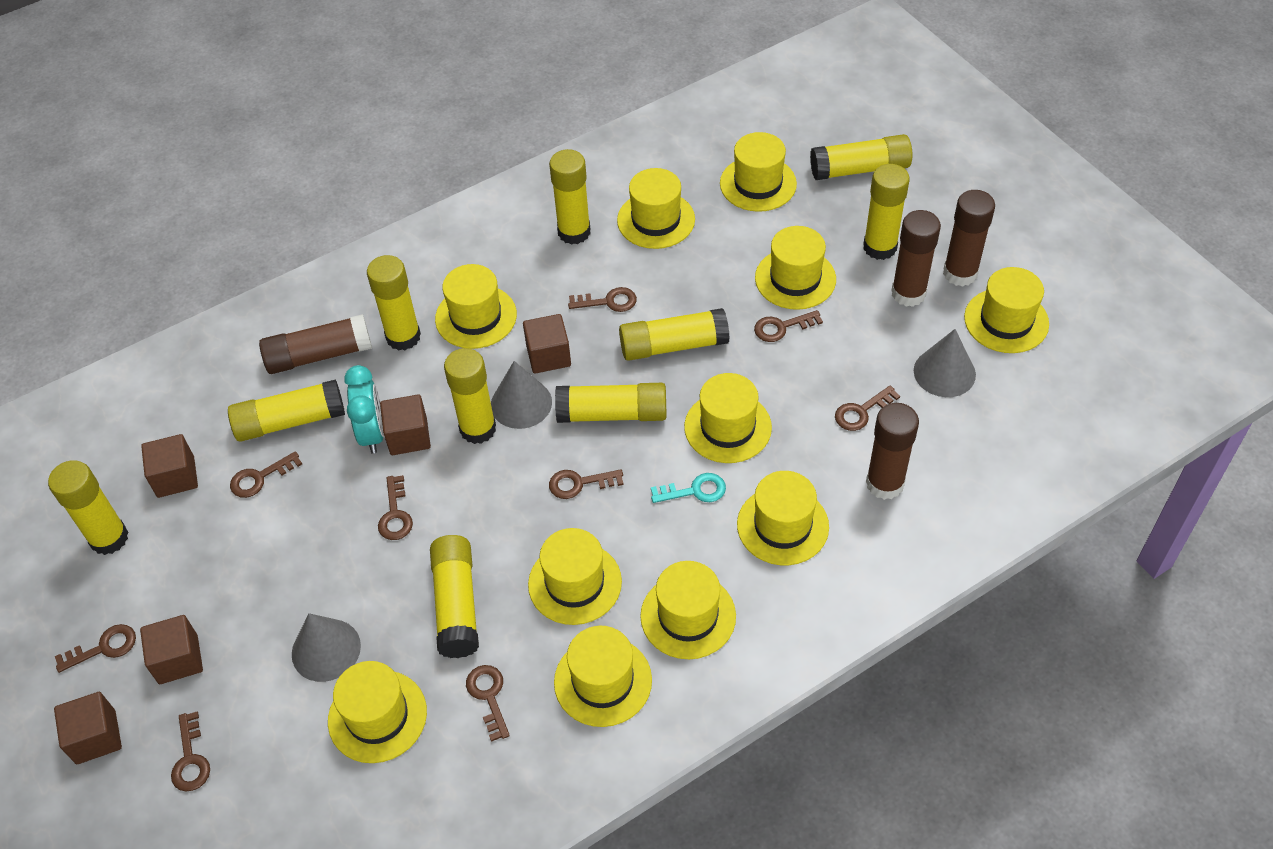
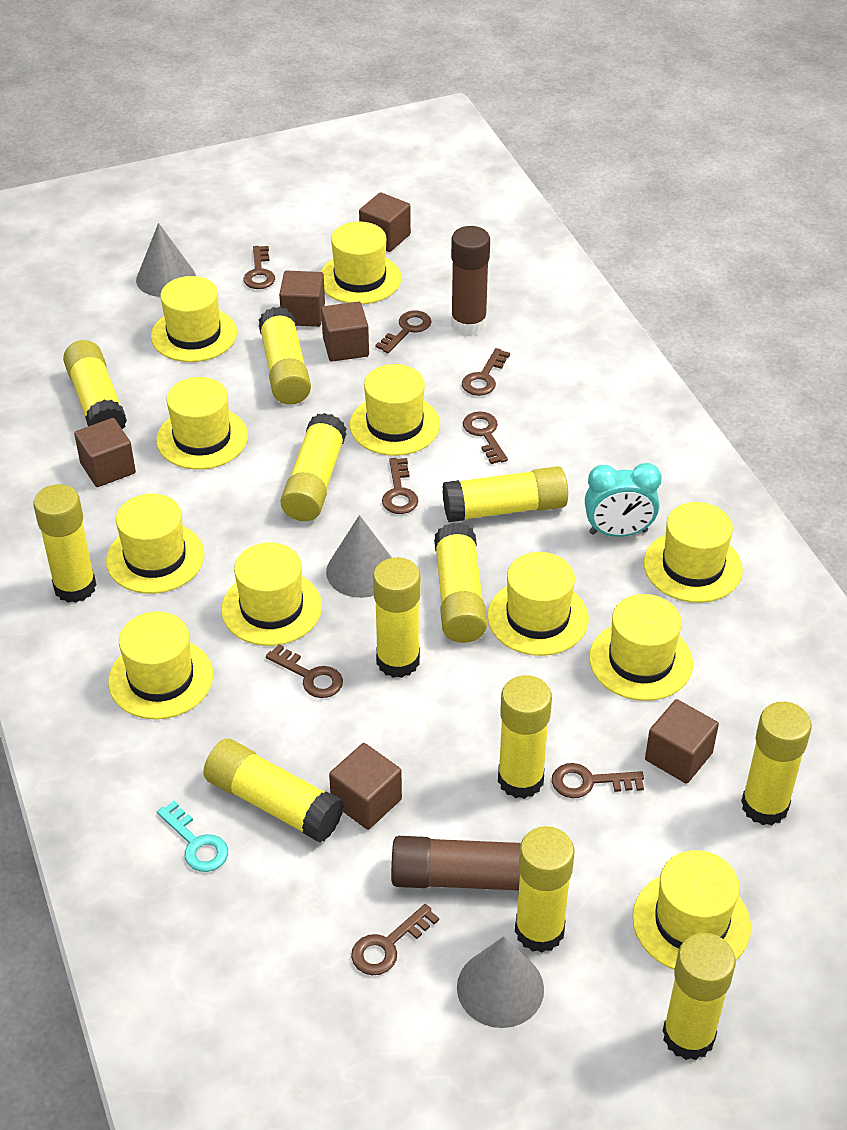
brown cube: 5 -> 6
brown glue stick: 4 -> 2
brown key: 9 -> 8
yellow glue stick: 10 -> 12

